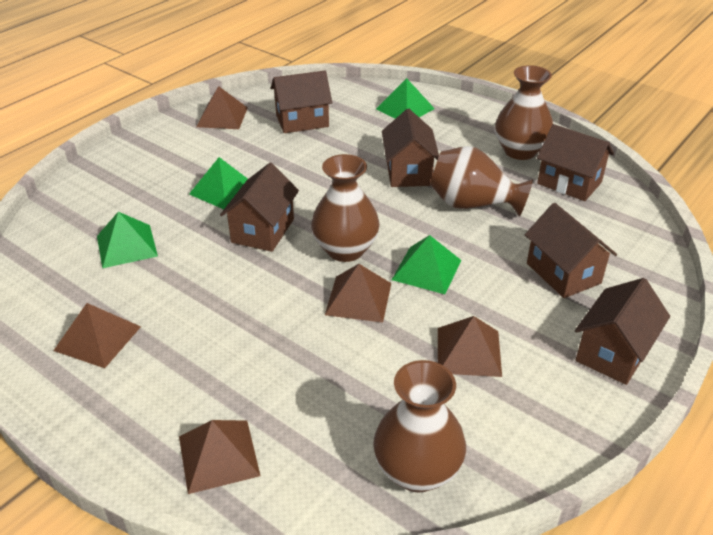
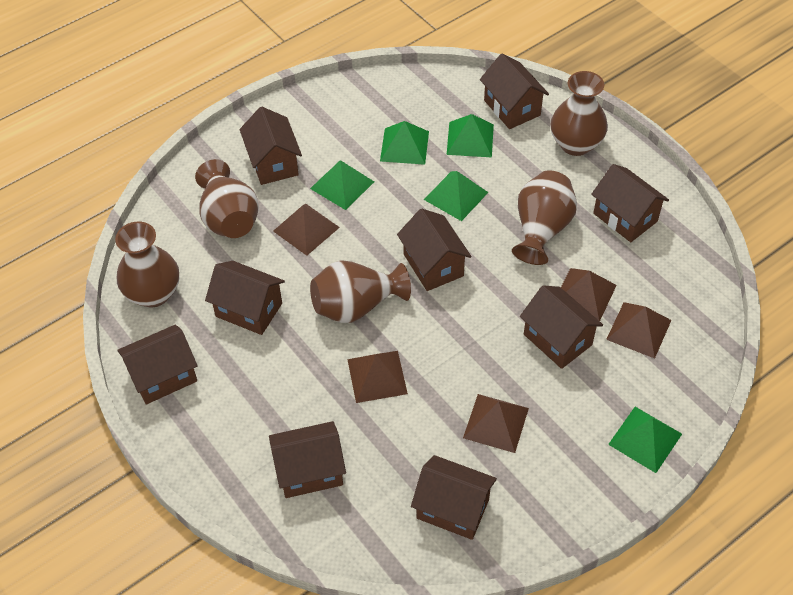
brown house: 6 -> 9
brown vase: 4 -> 5
green pyramid: 4 -> 5

